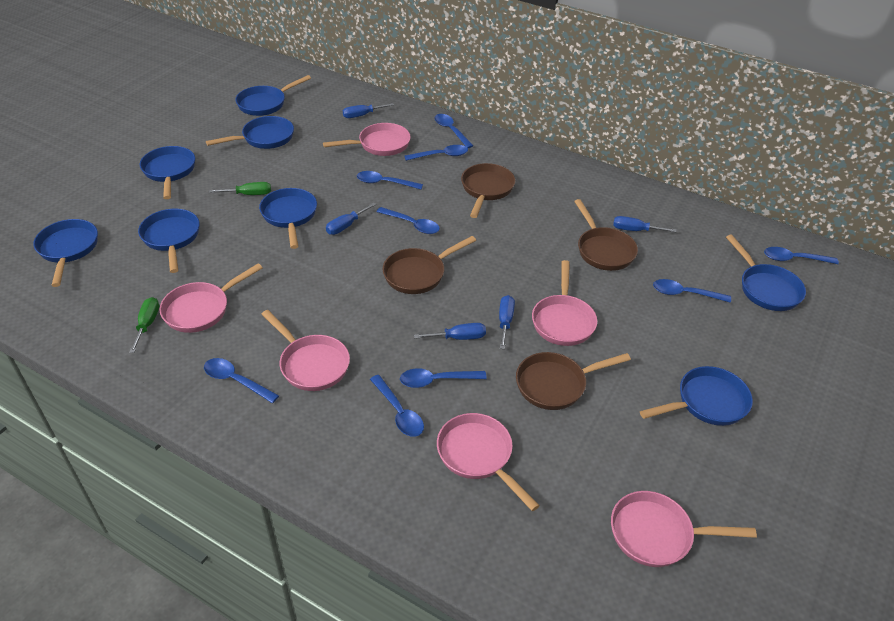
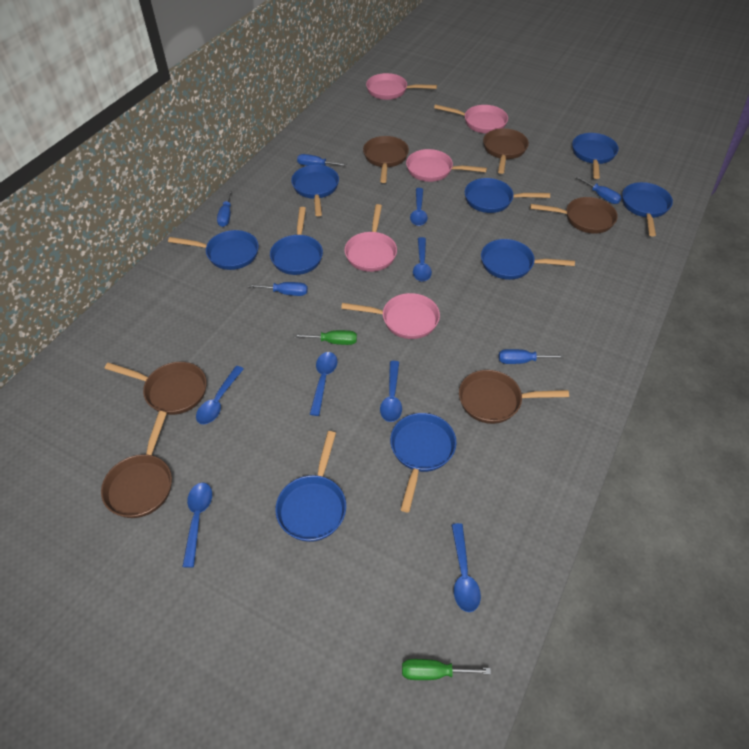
blue pan: 8 -> 9
blue spoon: 9 -> 7
brown pan: 4 -> 6
pink pan: 6 -> 5

